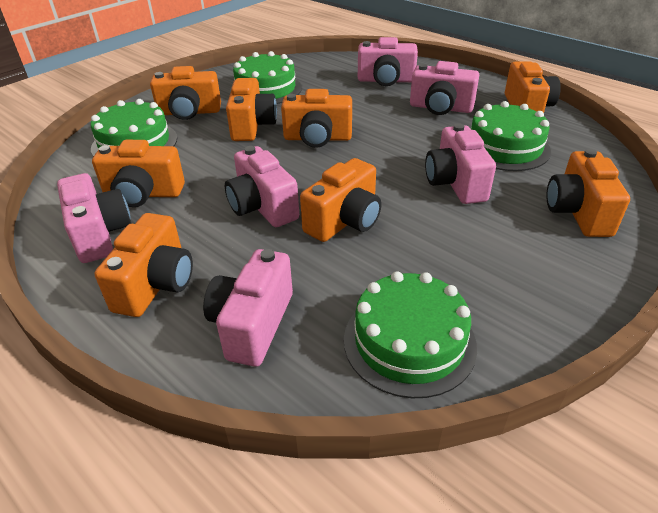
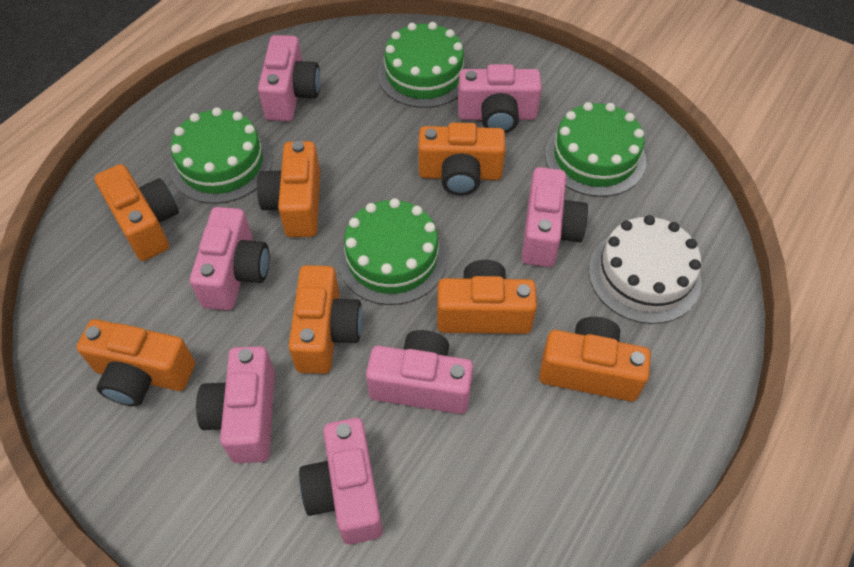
orange camera: 8 -> 7
pink camera: 6 -> 7
white cake: 0 -> 1

